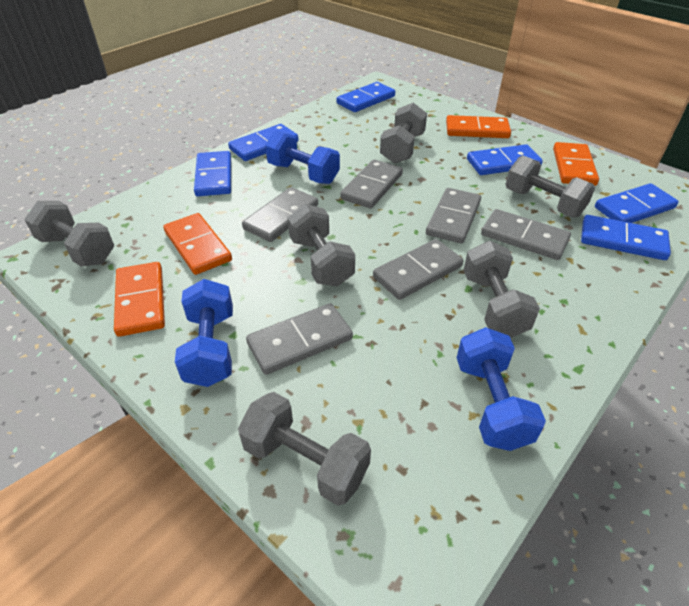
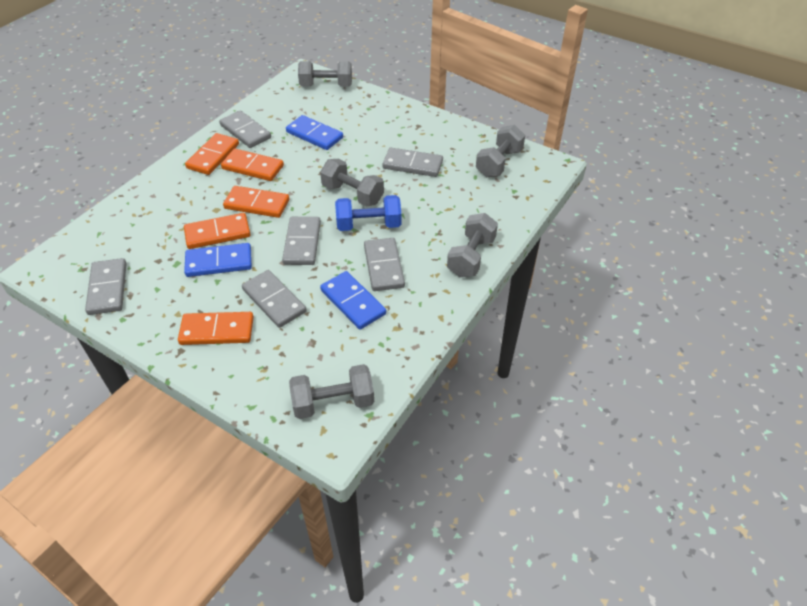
blue domino: 6 -> 3
blue dumbbell: 3 -> 1
grey dumbbell: 6 -> 5
orange domino: 4 -> 5

